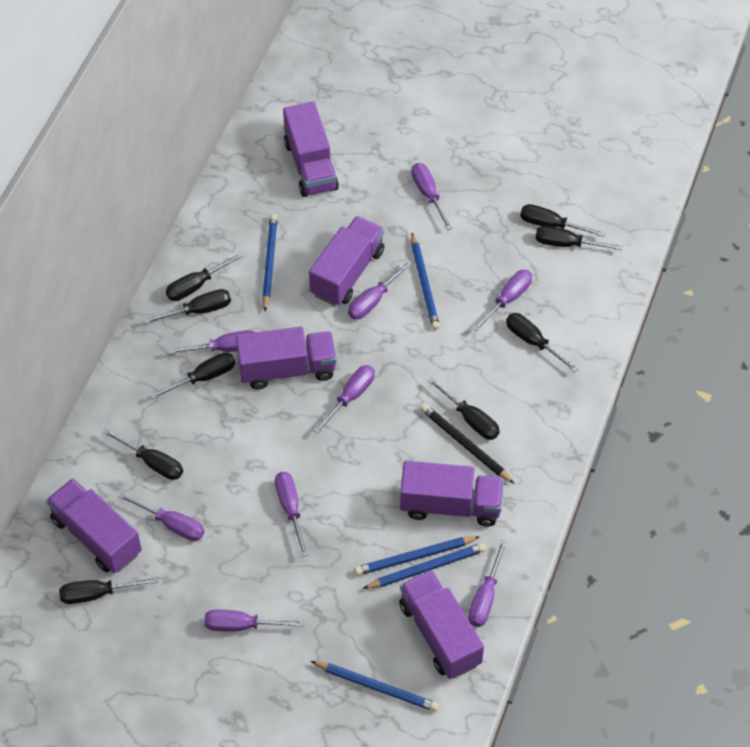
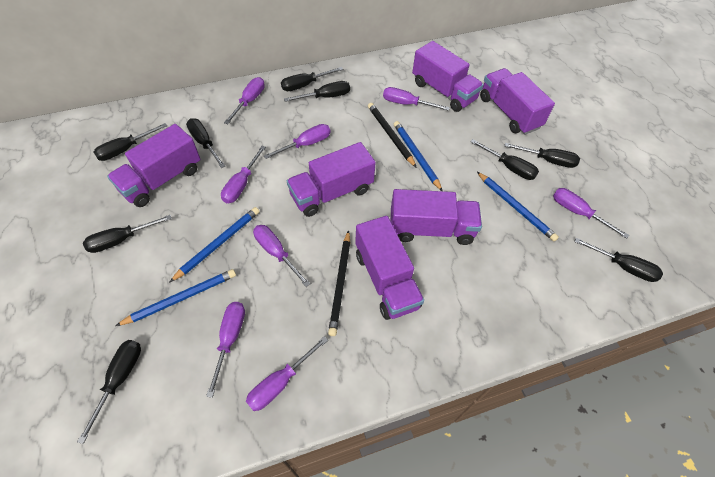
black pencil: 1 -> 2
blue pencil: 5 -> 4
purple screwdriver: 9 -> 8

